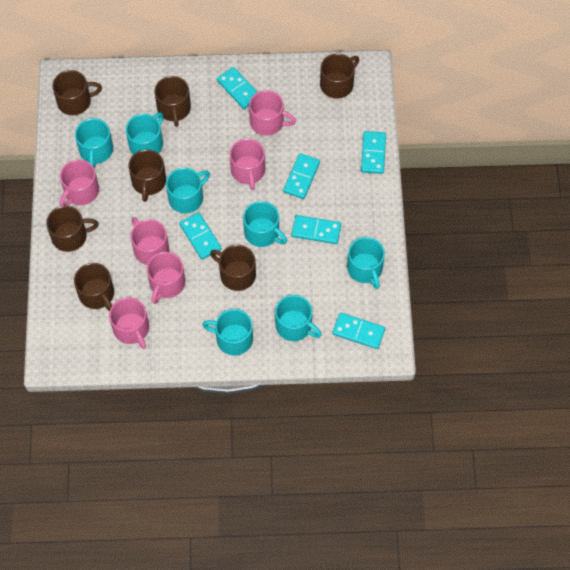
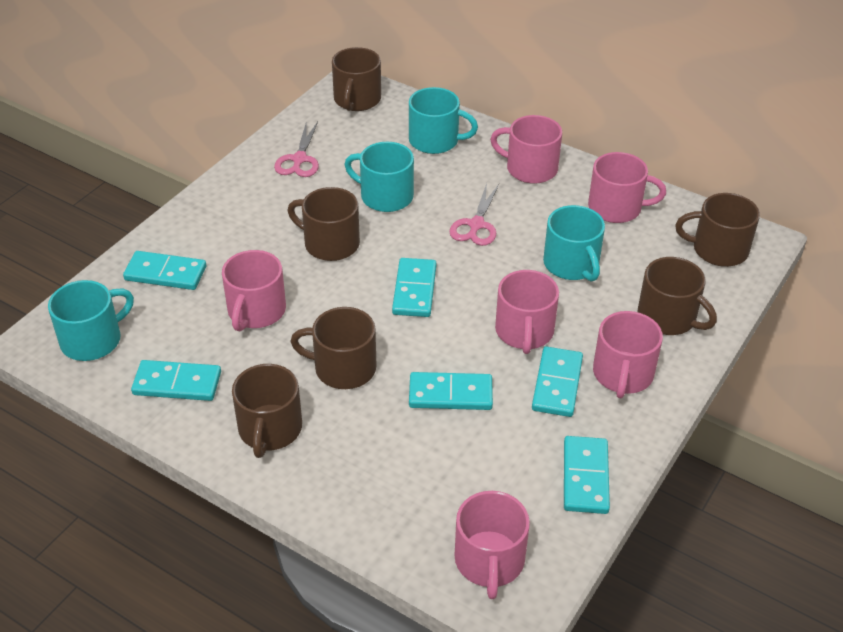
brown mug: 7 -> 6
pink scissors: 0 -> 2
turquoise mug: 7 -> 4

